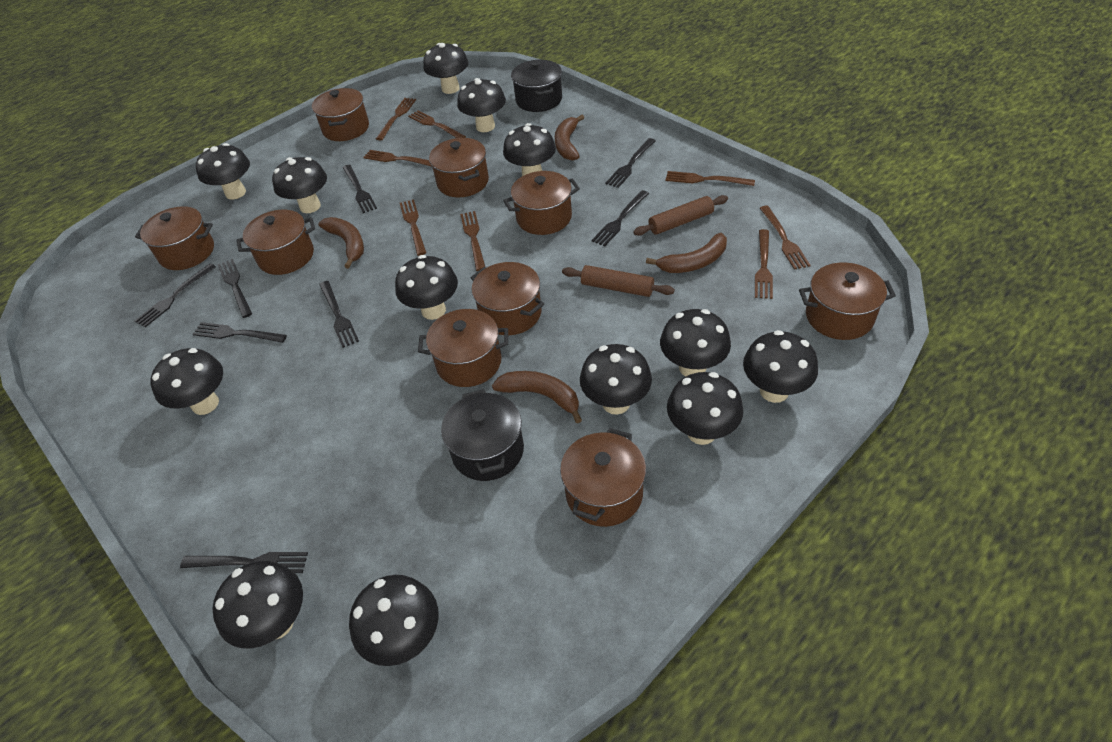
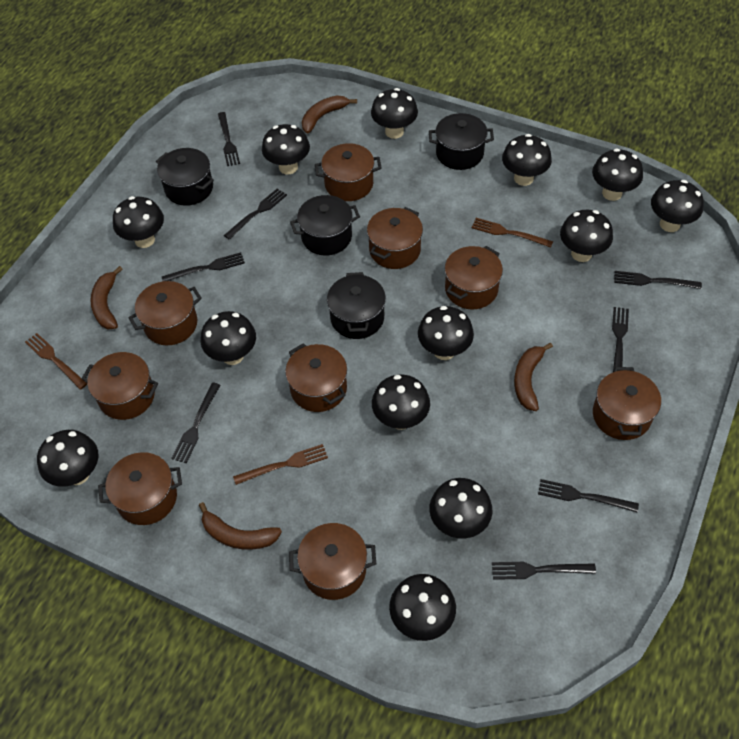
black pot: 2 -> 4
brown fork: 8 -> 3
brown rolling pin: 2 -> 0

